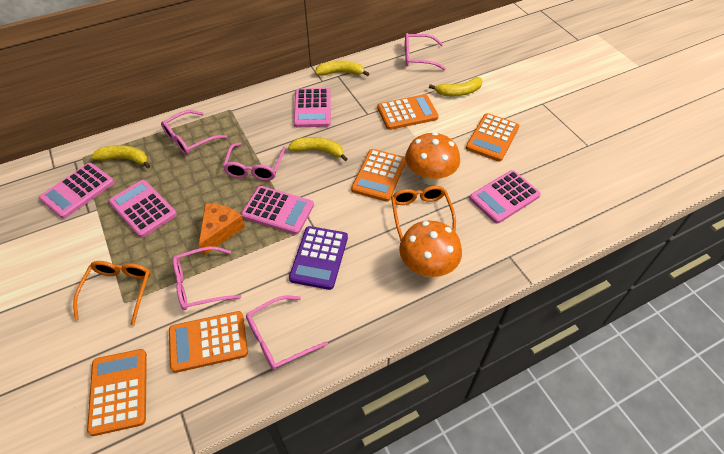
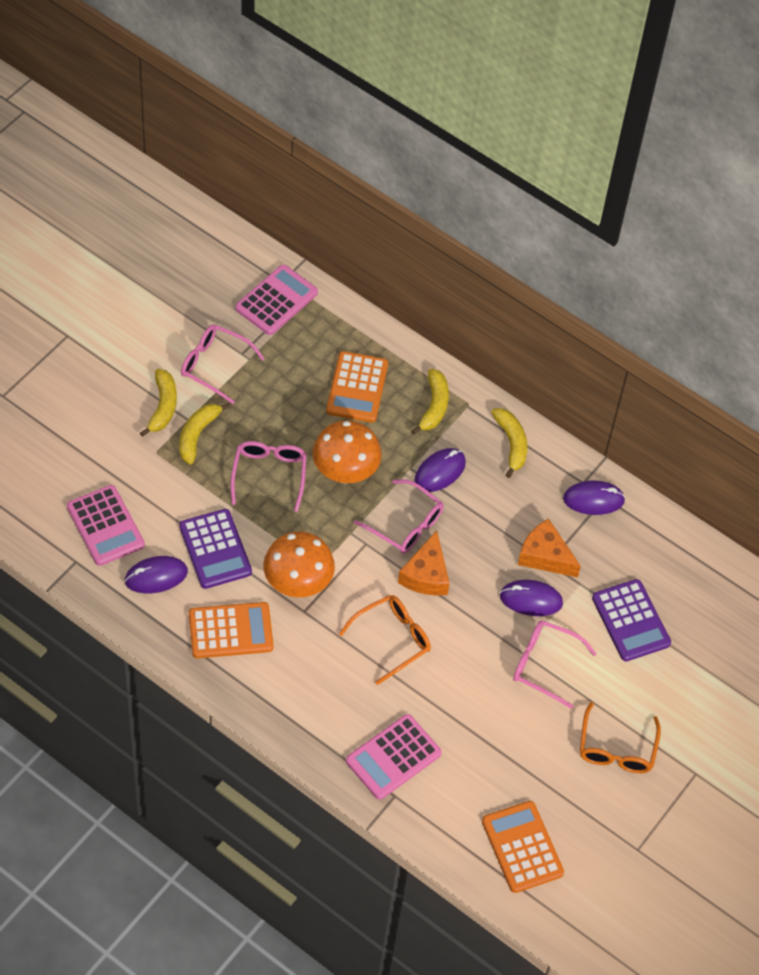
orange calculator: 5 -> 3
orange cheese: 1 -> 2
pink calculator: 5 -> 3
pink glasses: 5 -> 4
purple calculator: 1 -> 2
purple mouse: 0 -> 4

